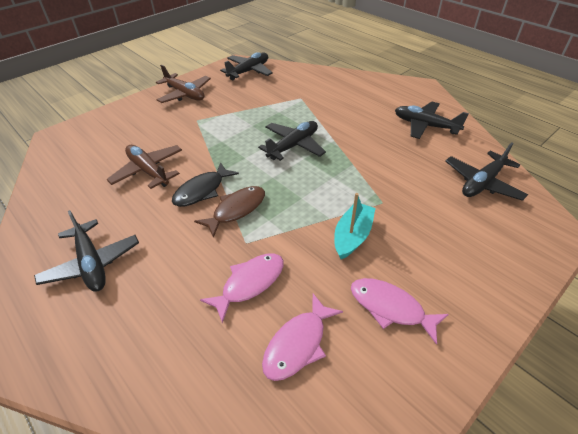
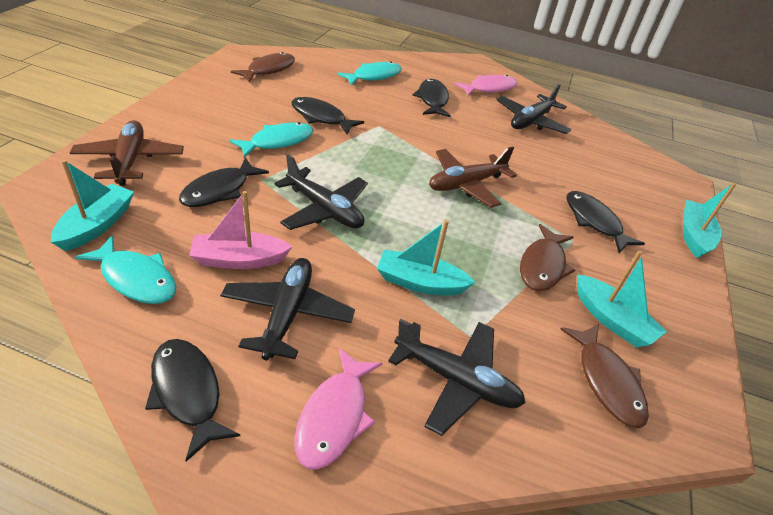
black fish: 1 -> 5
black plane: 5 -> 4
brown fish: 1 -> 3
pink boat: 0 -> 1
pink fish: 3 -> 2
turquoise boat: 1 -> 4
turquoise fish: 0 -> 3

